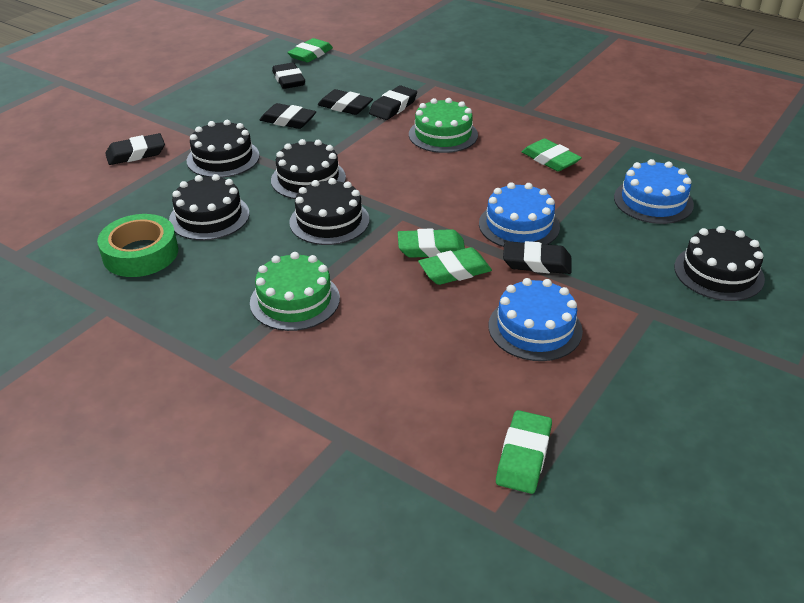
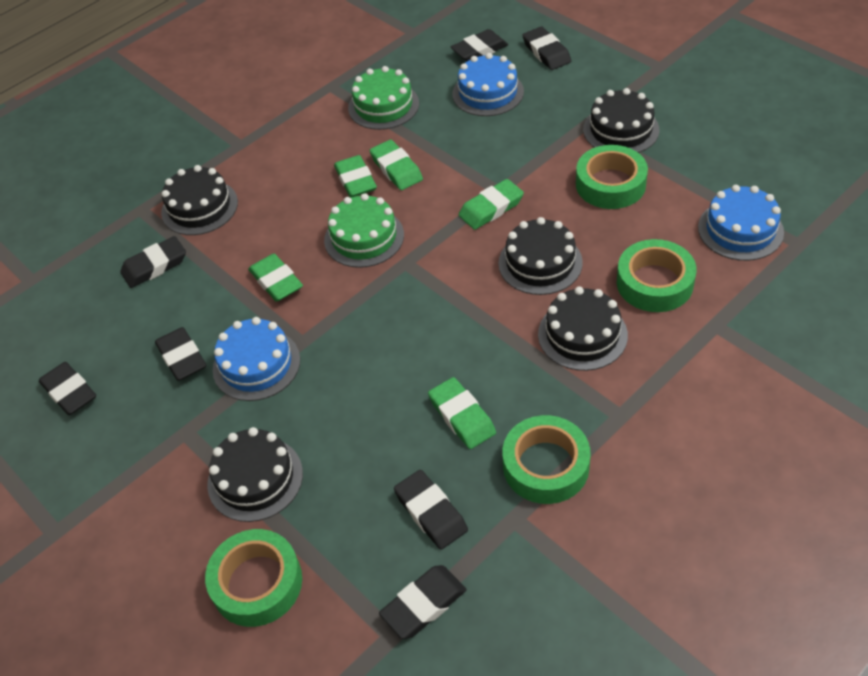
black eraser: 6 -> 7
green tape: 1 -> 4

